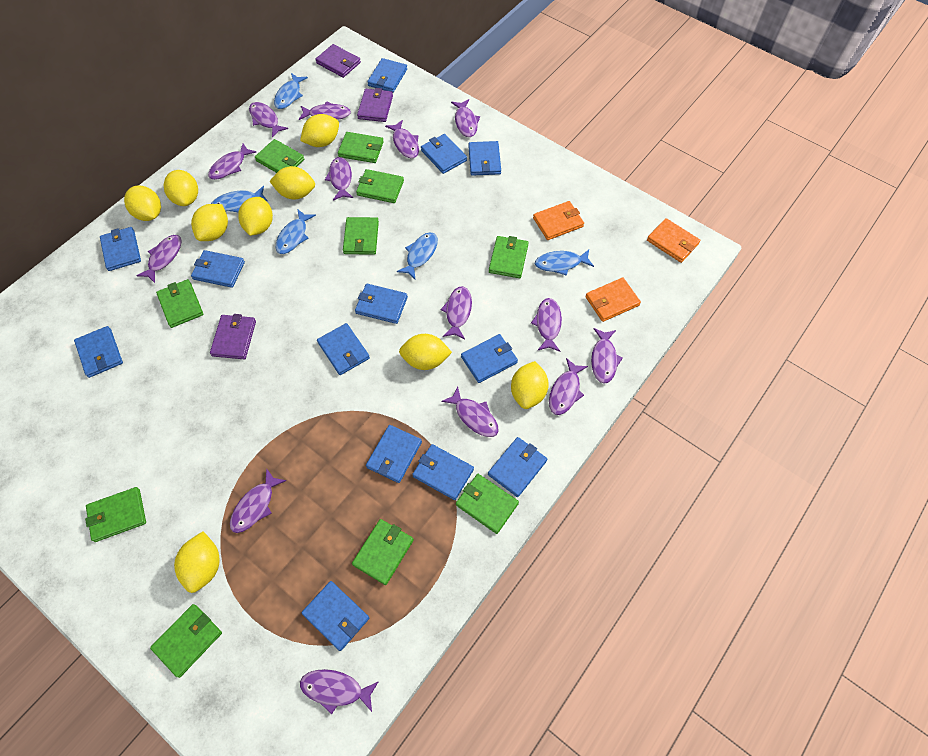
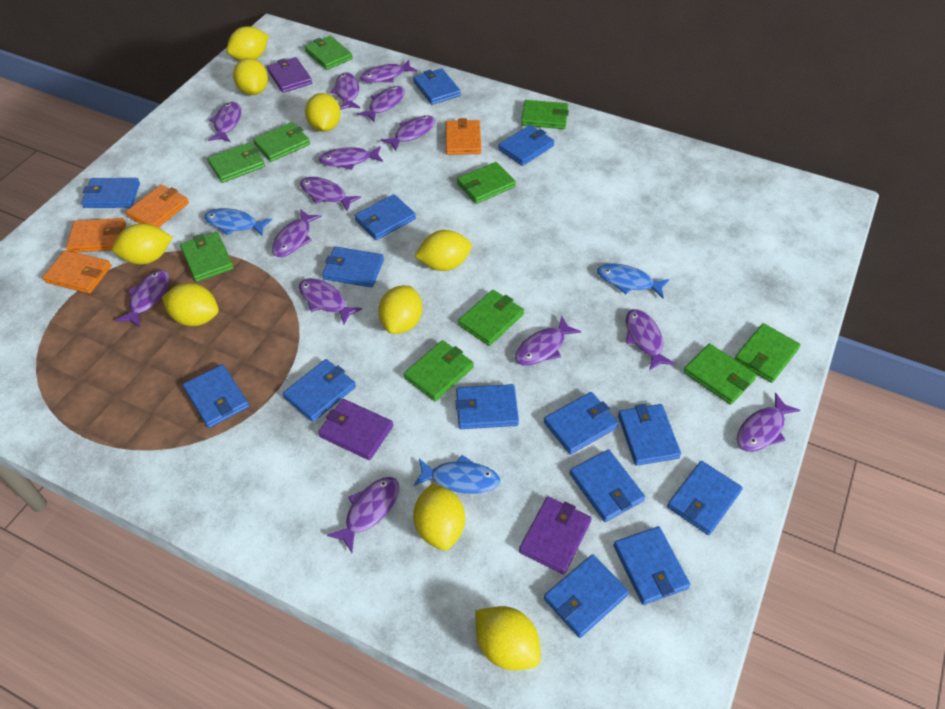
blue fish: 5 -> 3
blue wallet: 13 -> 14
orange wallet: 3 -> 4

